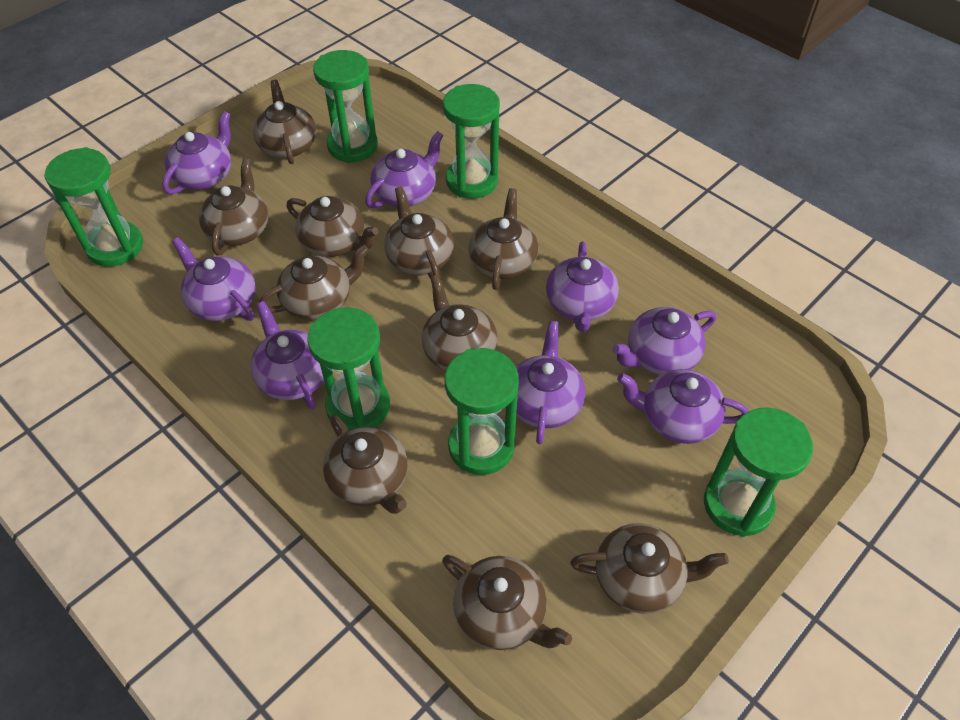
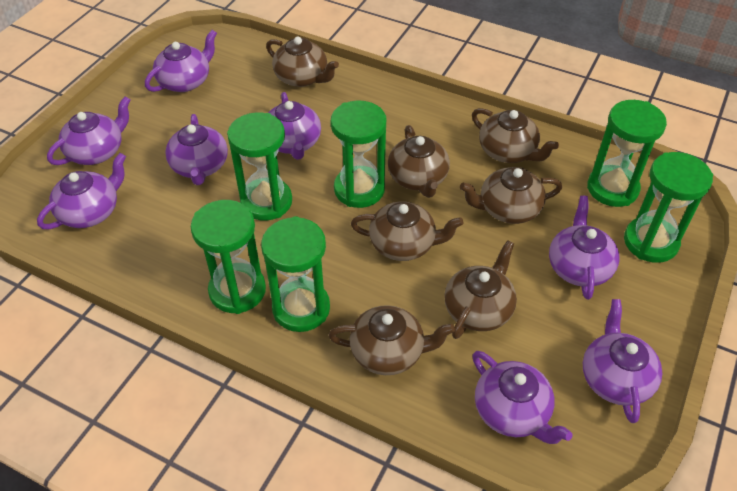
brown teapot: 10 -> 7

